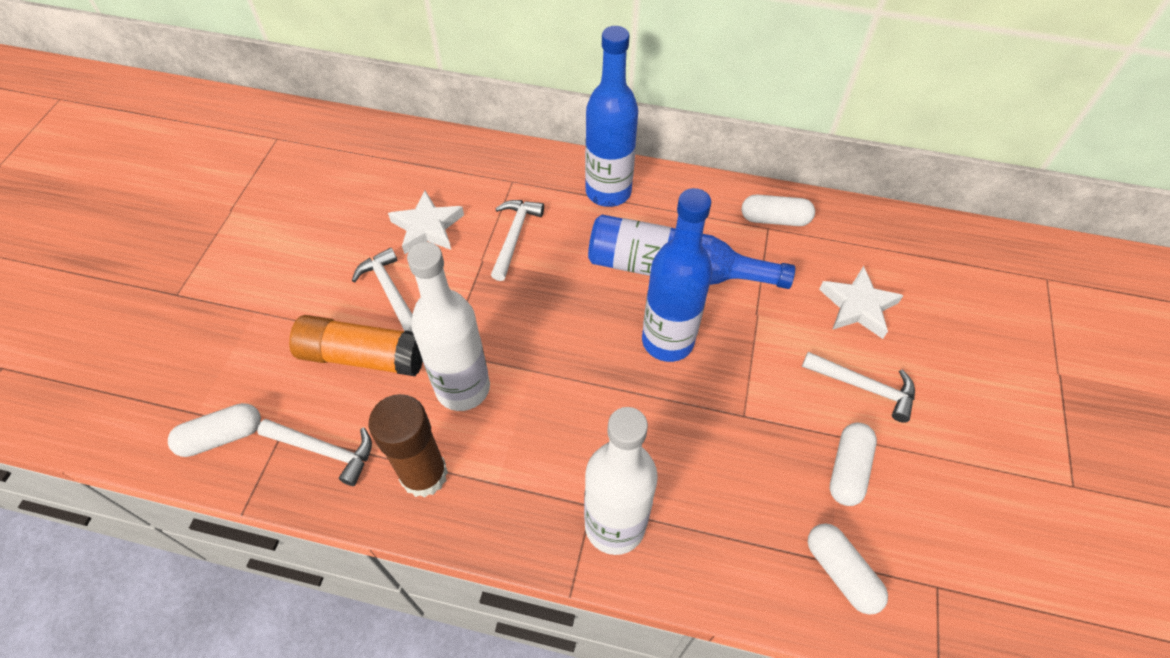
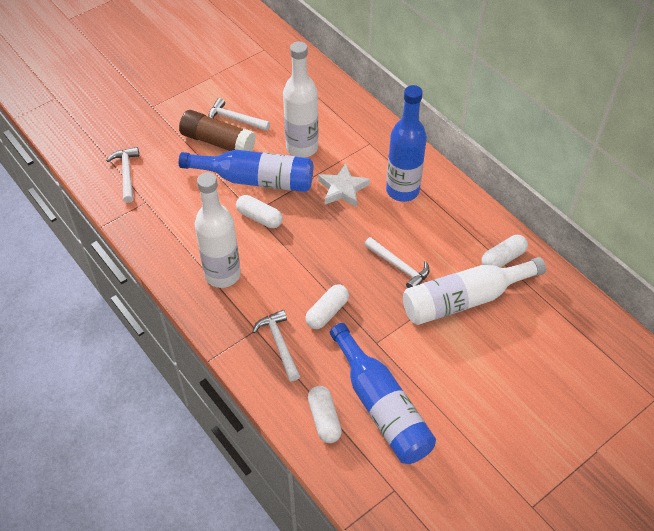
orange glue stick: 1 -> 0
white bottle: 2 -> 3
white star: 2 -> 1

